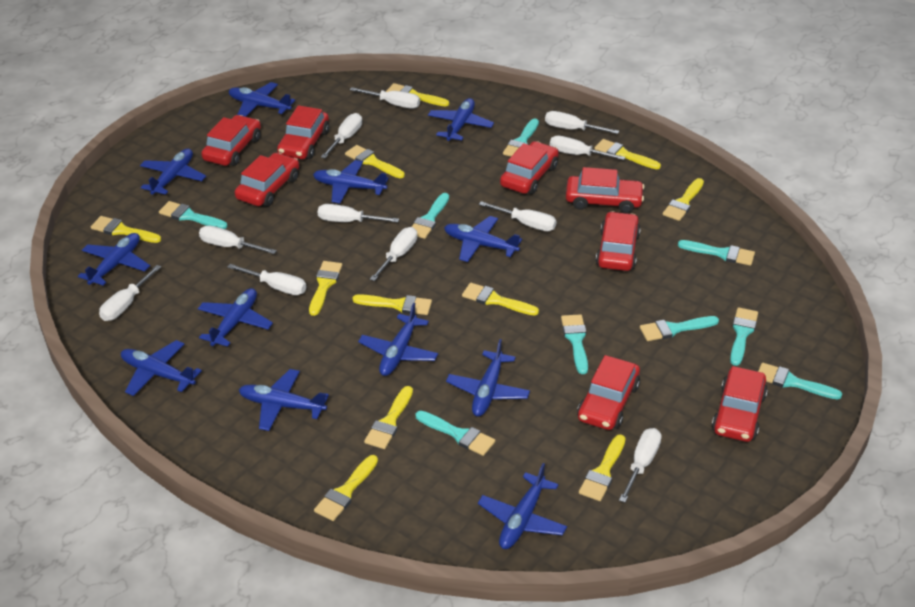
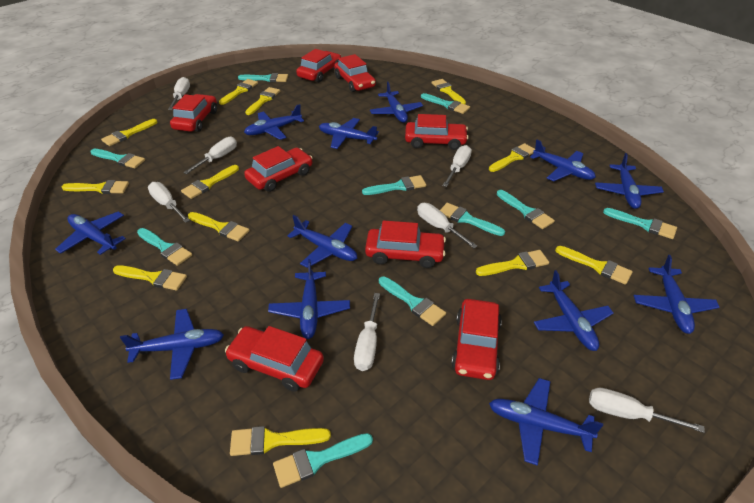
turquoise brush: 9 -> 10
white screwdriver: 11 -> 7
yellow brush: 11 -> 12

